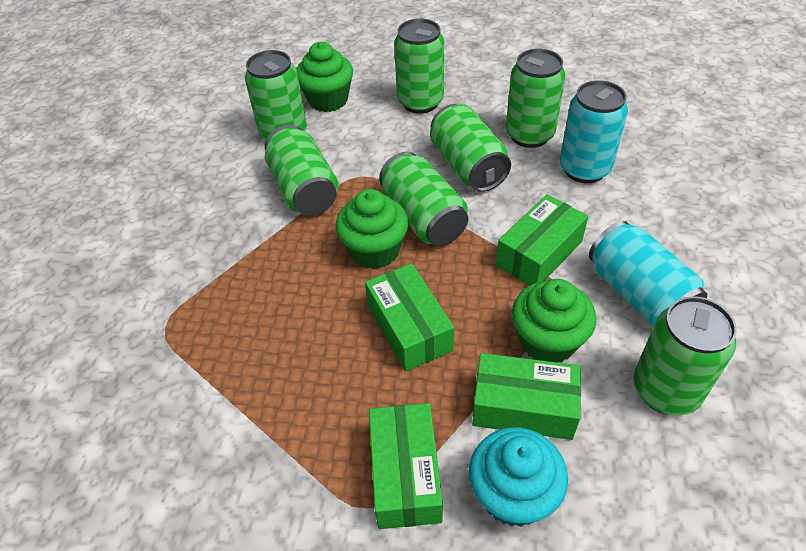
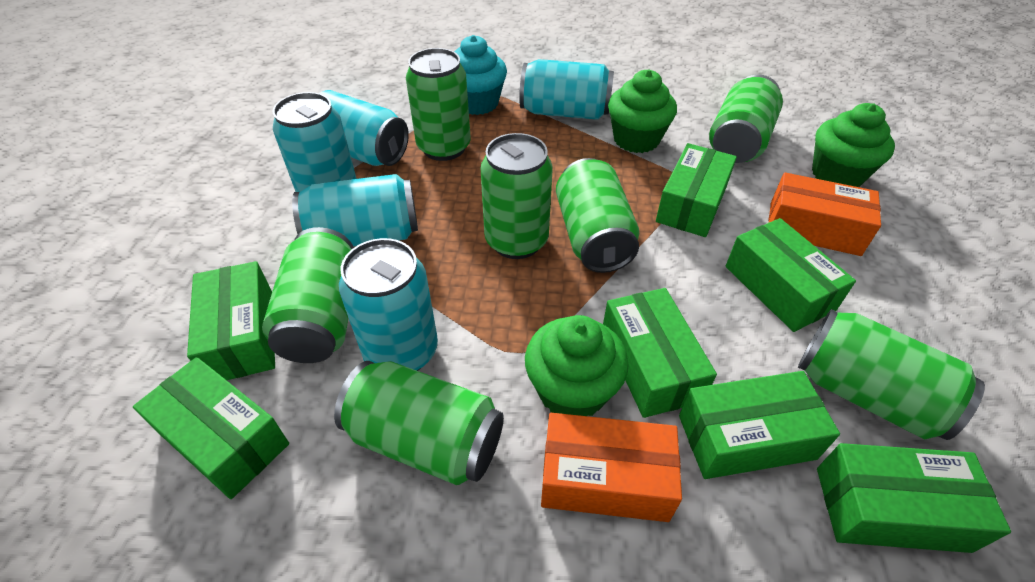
green box: 4 -> 7
orange box: 0 -> 2
turquoise can: 2 -> 5

